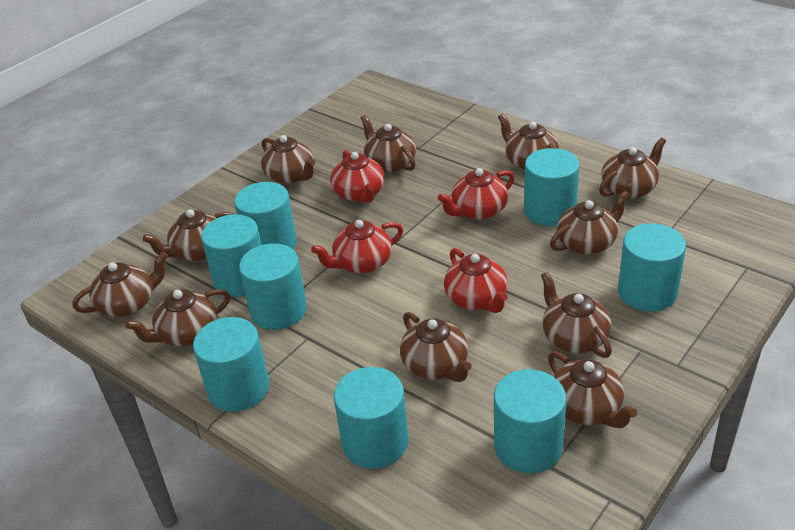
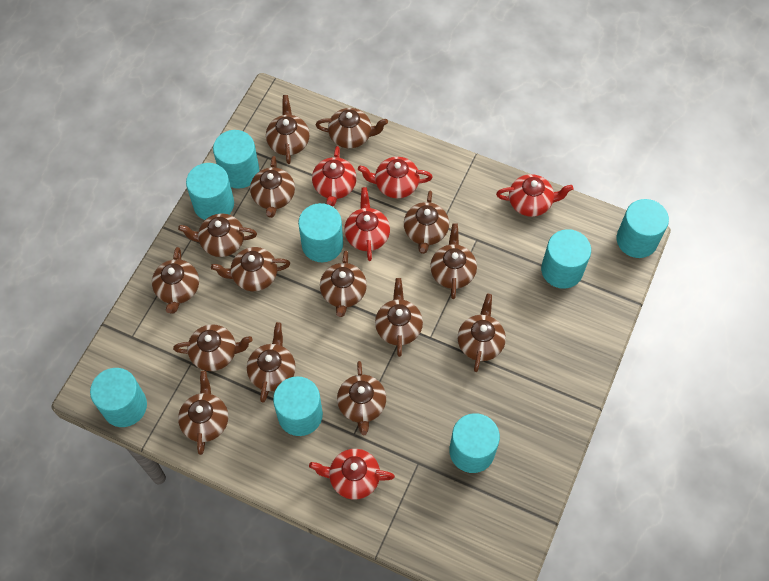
brown teapot: 11 -> 15
red teapot: 4 -> 5

